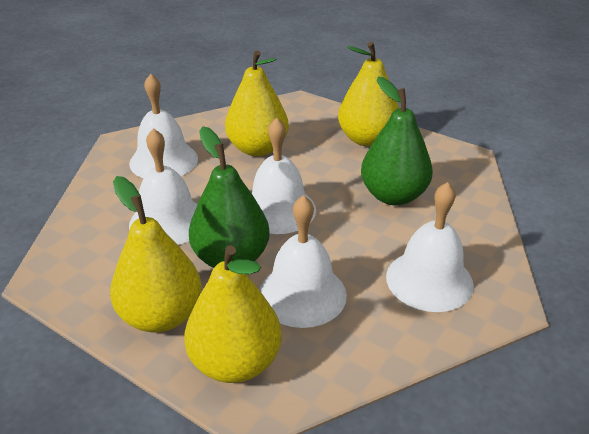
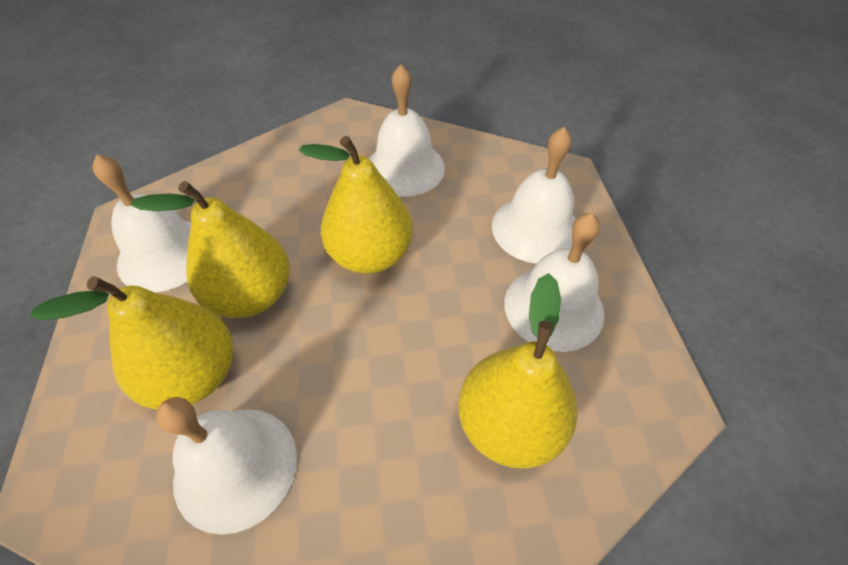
green pear: 2 -> 0

